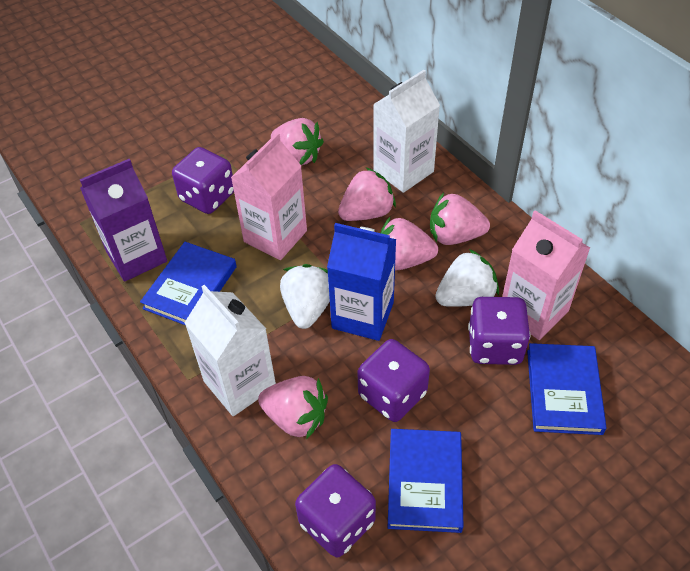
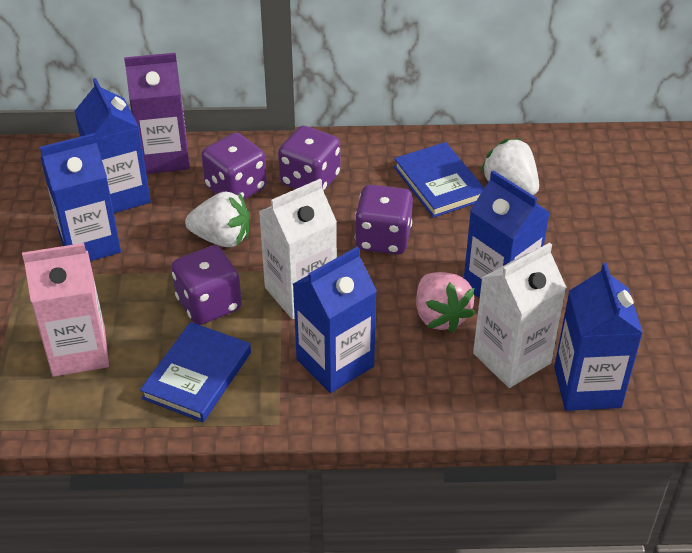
blue book: 3 -> 2
blue carton: 1 -> 5
pink carton: 2 -> 1
pink strawberry: 5 -> 1

